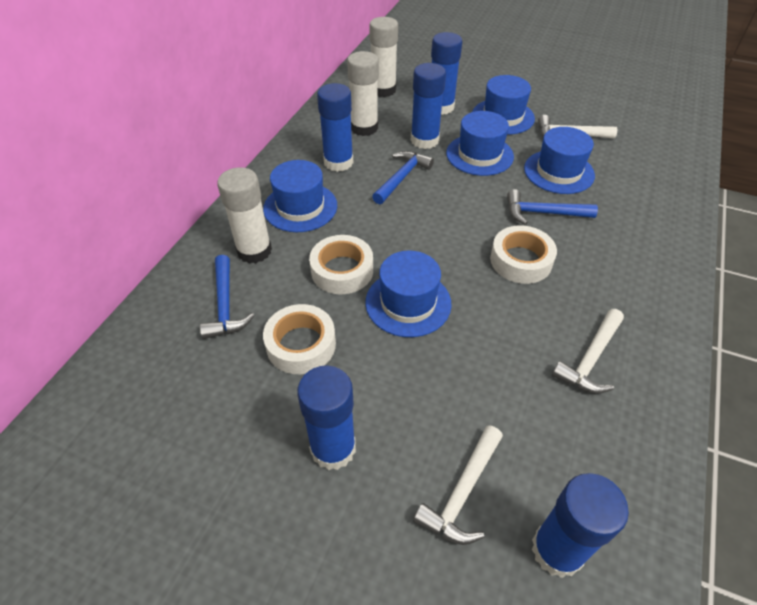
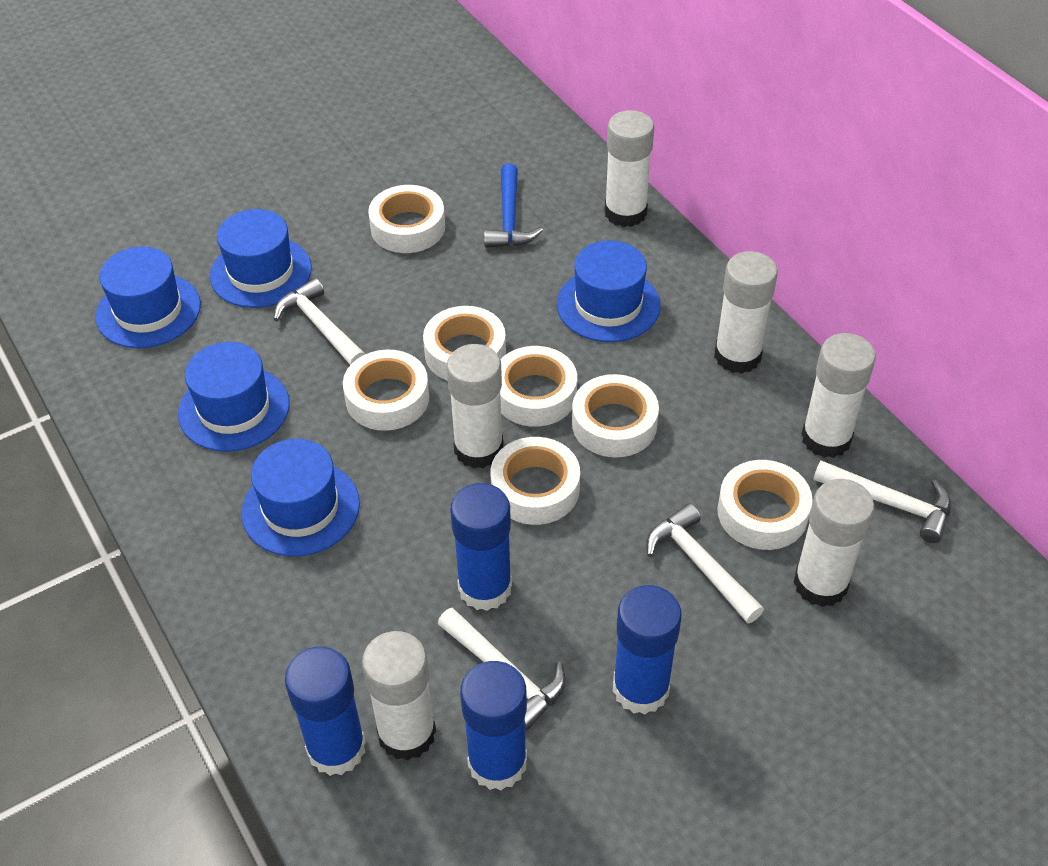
blue glue stick: 5 -> 4
blue hammer: 3 -> 1
white glue stick: 3 -> 6
white hammer: 3 -> 4
white tape: 3 -> 7

